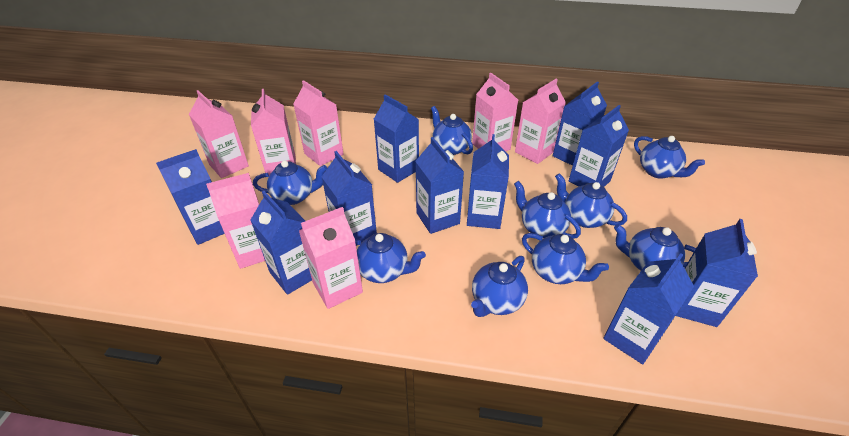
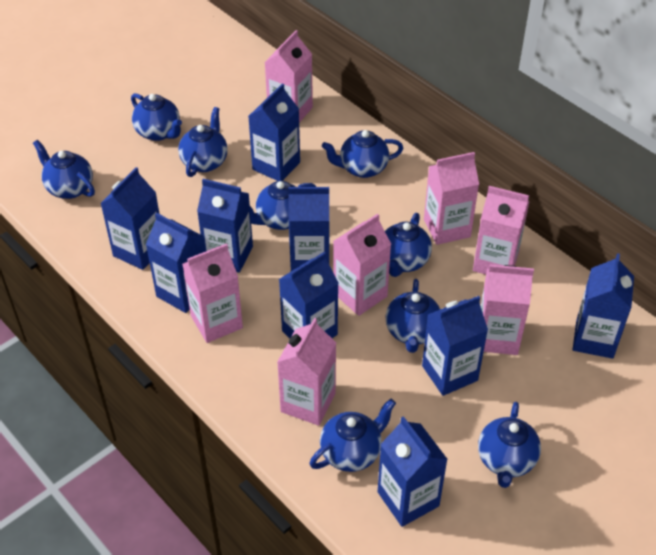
blue carton: 10 -> 9

